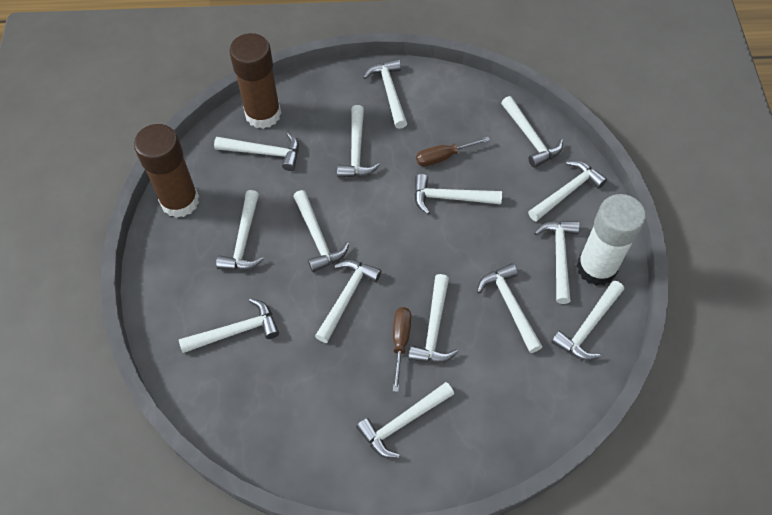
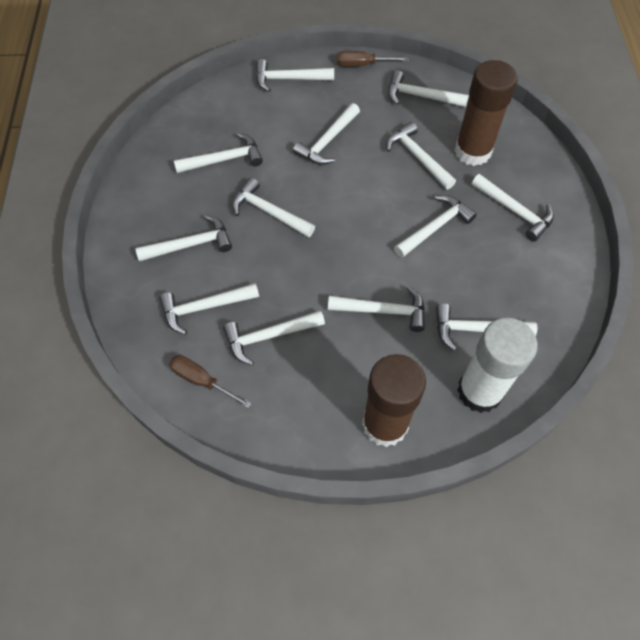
white hammer: 15 -> 13

